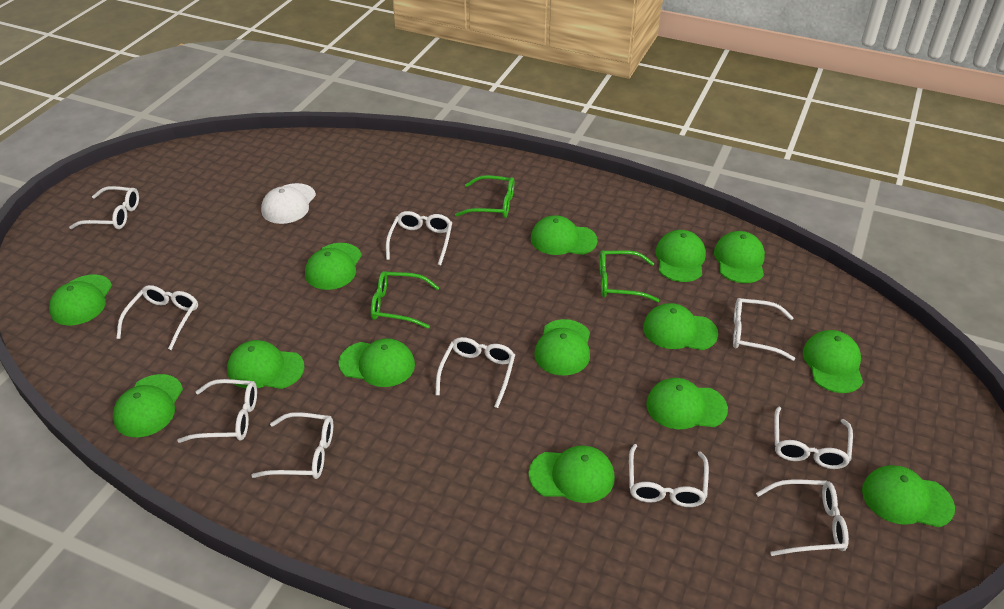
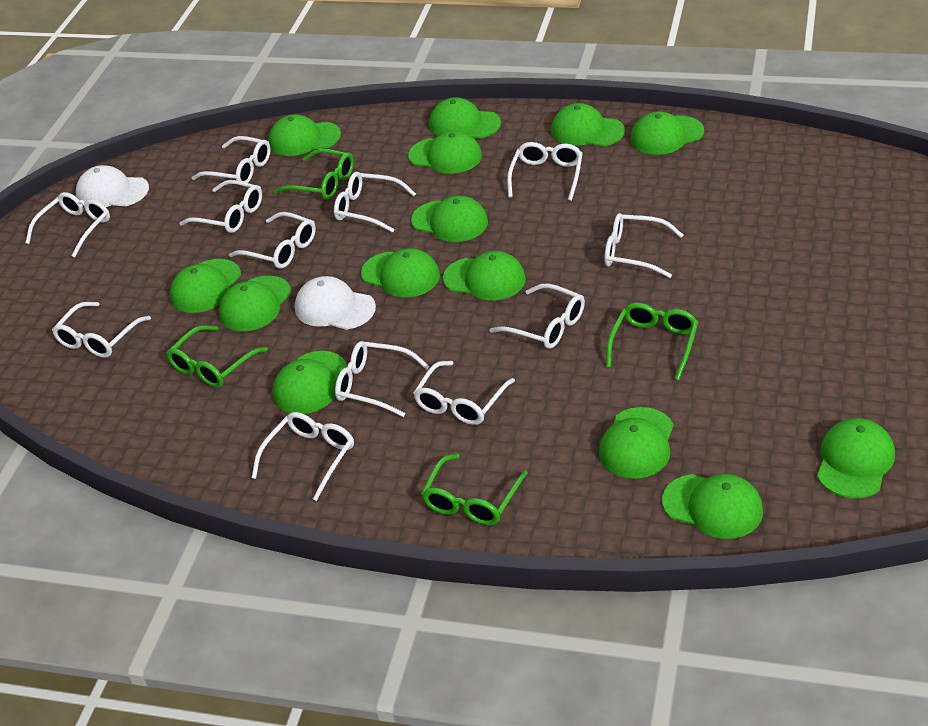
green glasses: 3 -> 4
white cap: 1 -> 2
white glasses: 10 -> 12

